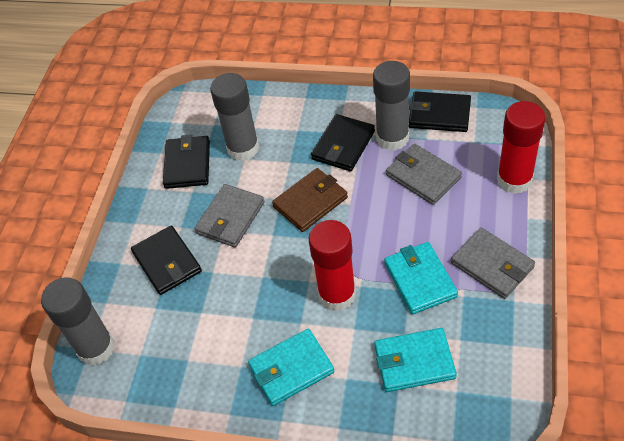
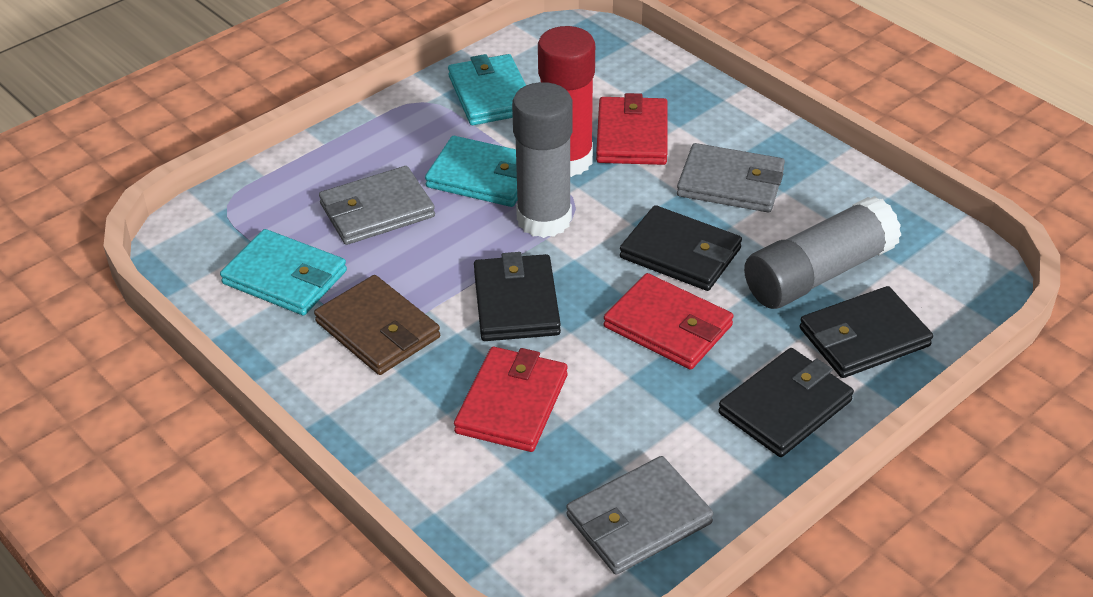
grey glue stick: 3 -> 2
red glue stick: 2 -> 1
red wallet: 0 -> 3

